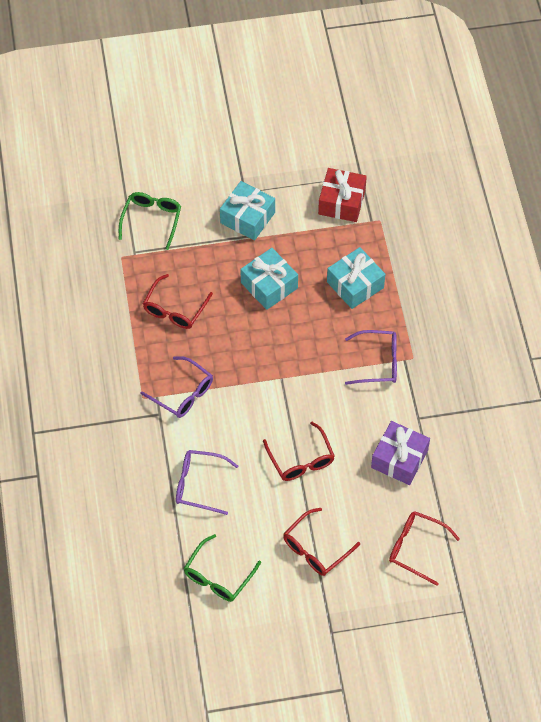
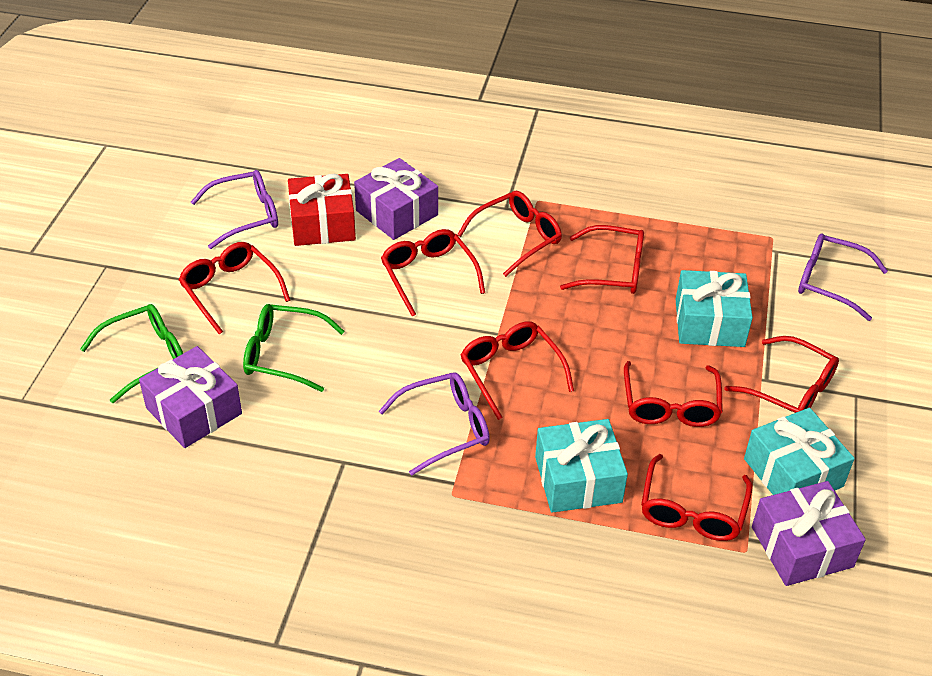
purple gift: 1 -> 3
red glasses: 4 -> 8

